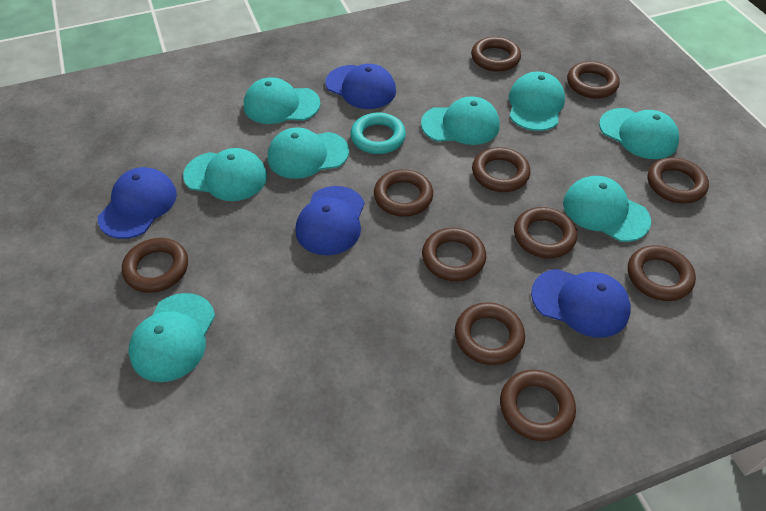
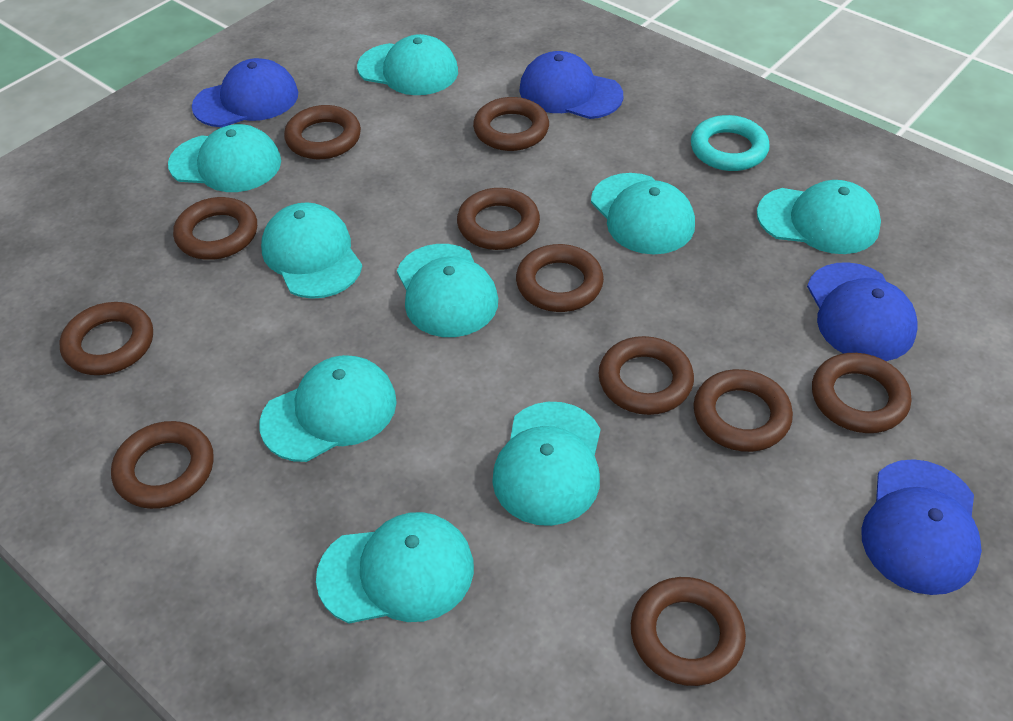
turquoise cap: 8 -> 9

